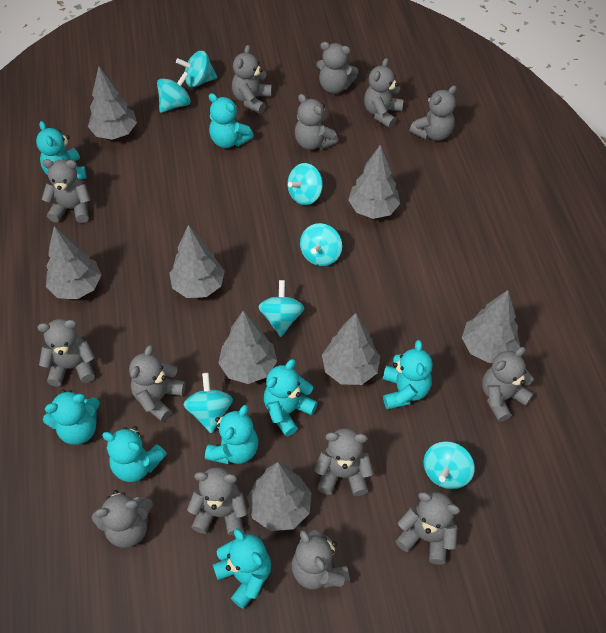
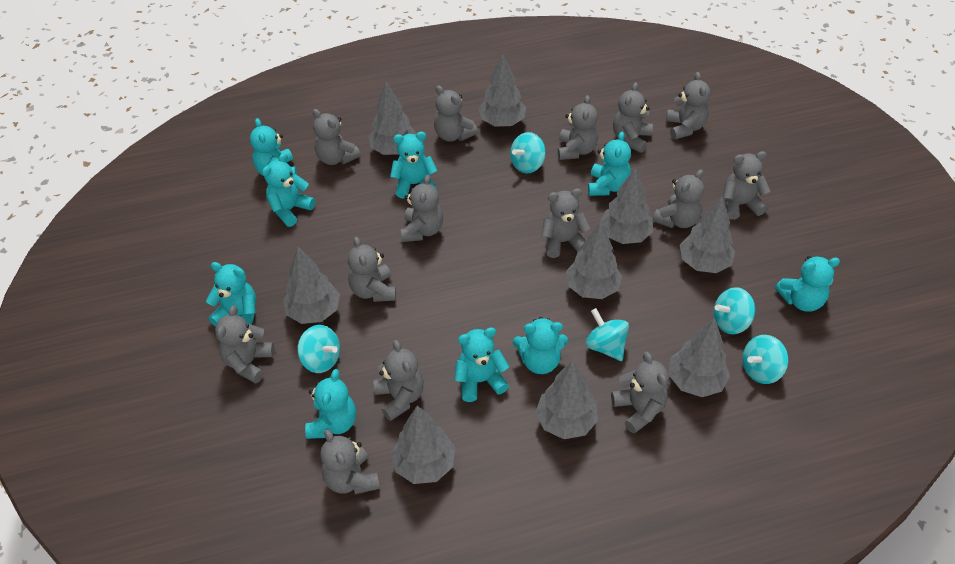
grey tree: 8 -> 9
turquoise spinning top: 7 -> 5
turquoise teddy bear: 8 -> 9

